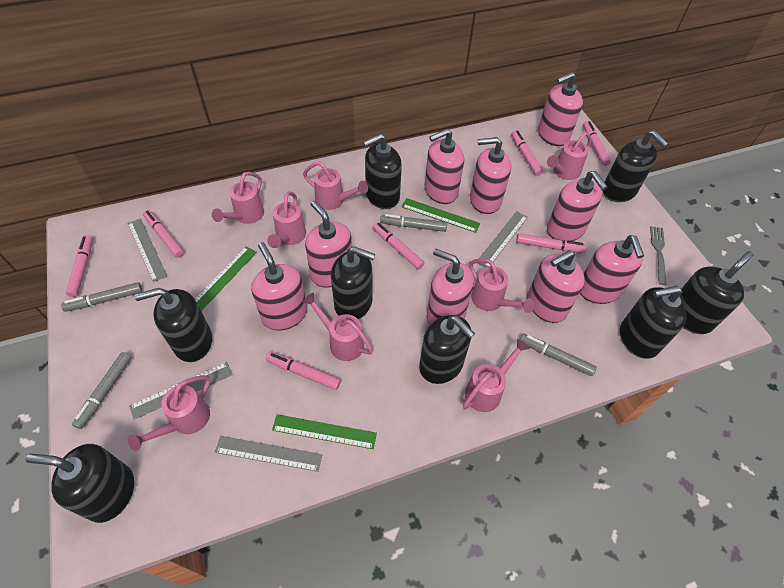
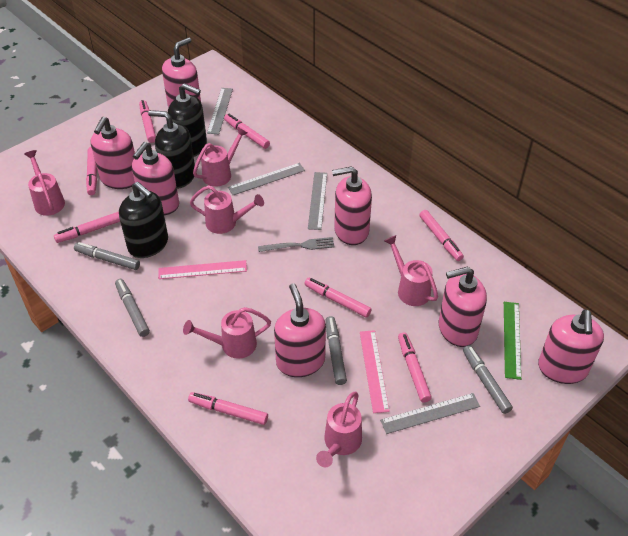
black soap dispenser: 8 -> 3
green ruler: 3 -> 1
pink marker: 7 -> 8
pink ruler: 0 -> 2
pink soap dispenser: 9 -> 7
pink watering can: 8 -> 6

